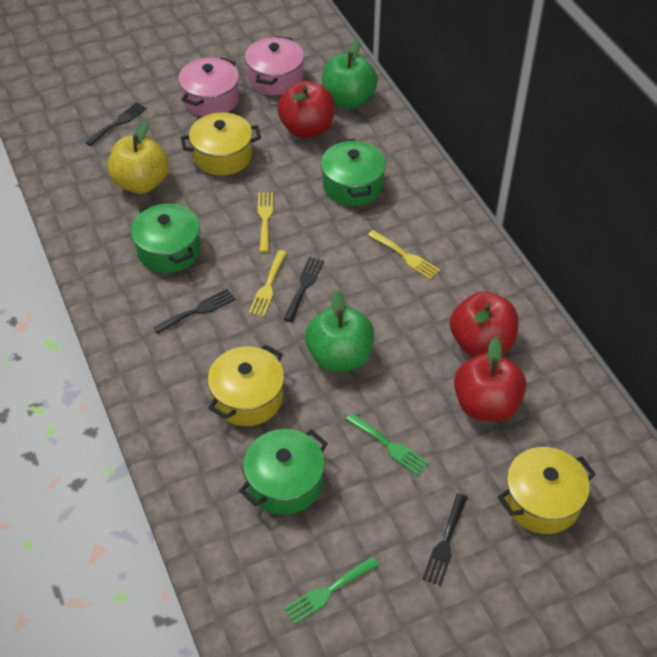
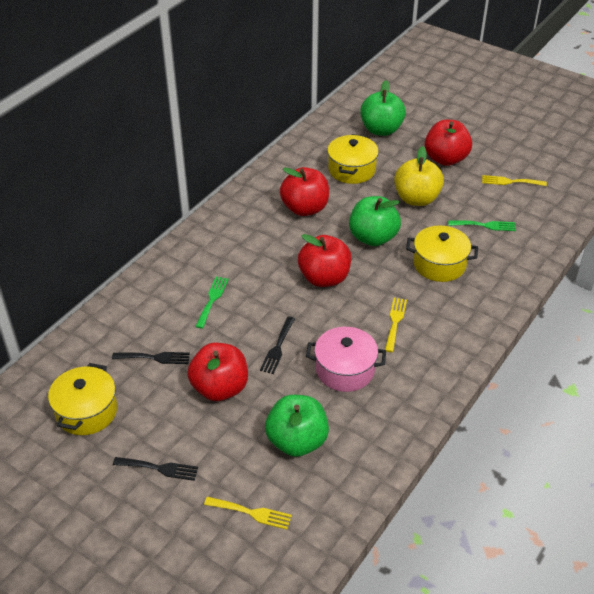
black fork: 4 -> 3
green apple: 2 -> 3
green pot: 3 -> 0
pink pot: 2 -> 1
red apple: 3 -> 4

